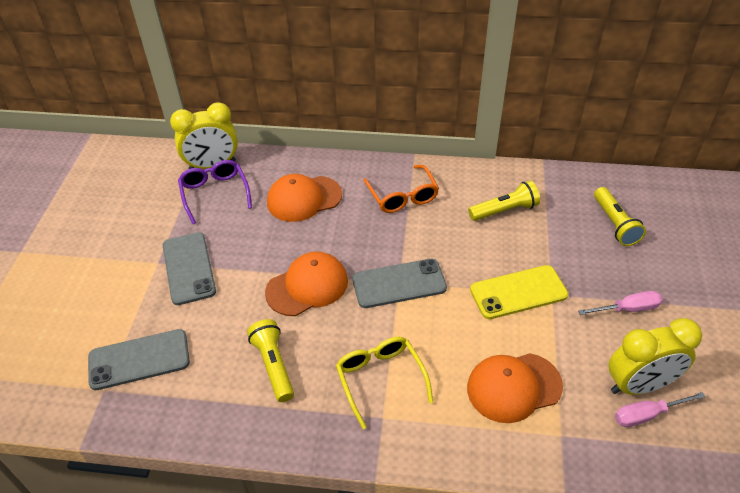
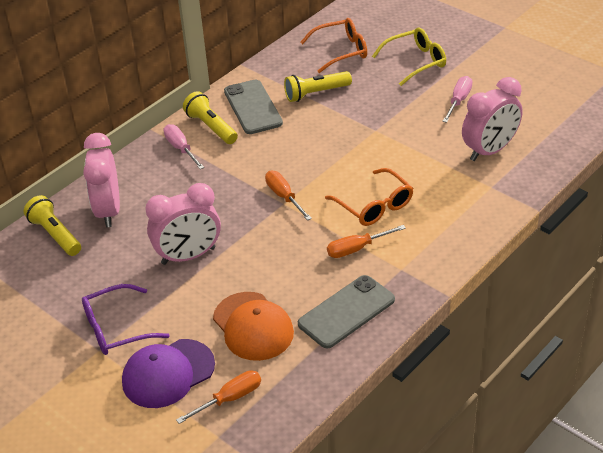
grey phone: 3 -> 2
orange cap: 3 -> 1
orange glasses: 1 -> 2
orange screwdriver: 0 -> 3
pink clock: 0 -> 3
purple cap: 0 -> 1
yellow clock: 2 -> 0
yellow phone: 1 -> 0

